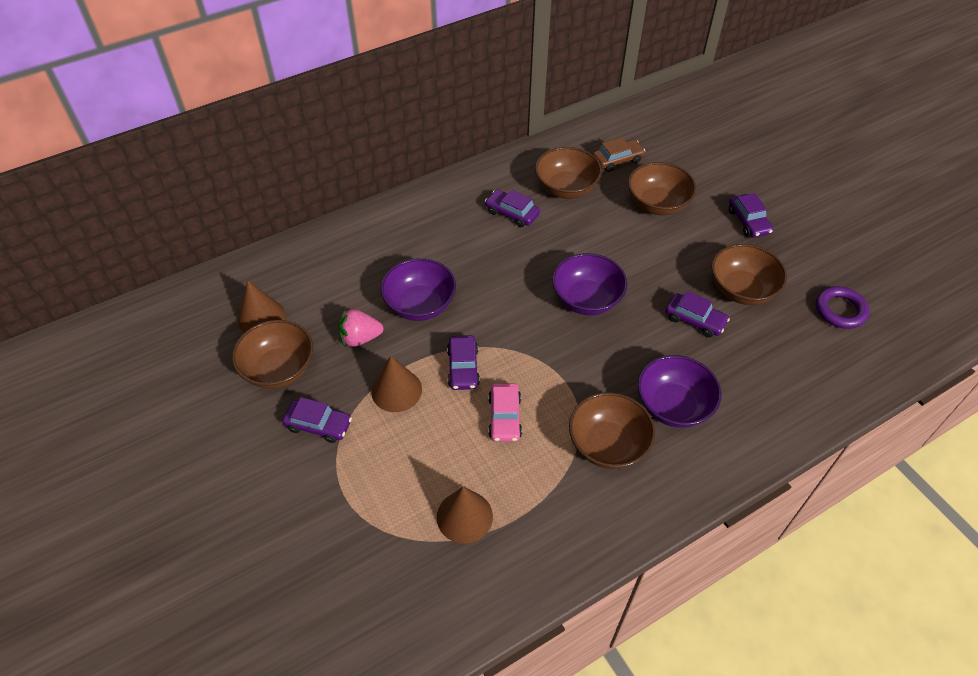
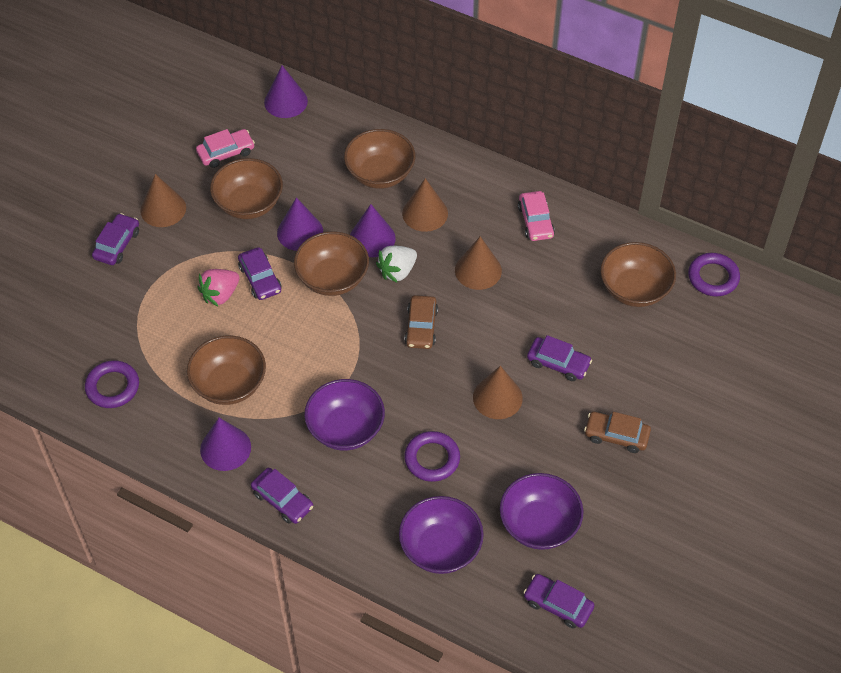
brown car: 1 -> 2
brown cone: 3 -> 4
pink car: 1 -> 2
purple cone: 0 -> 4
purple ring: 1 -> 3
white strawberry: 0 -> 1

